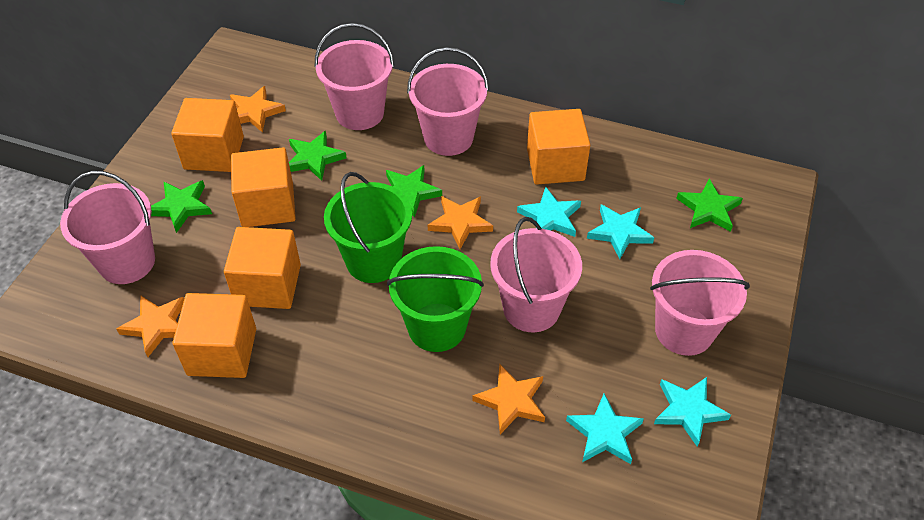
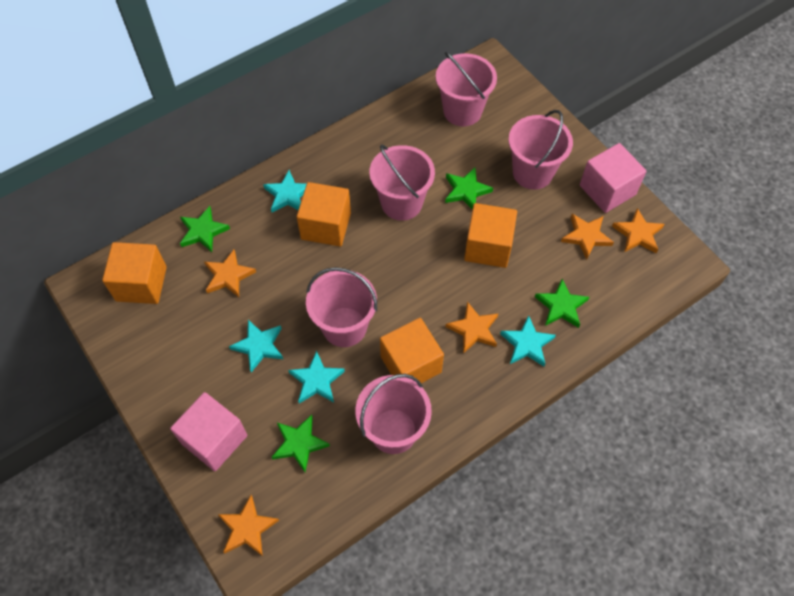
green bucket: 2 -> 0
orange cube: 5 -> 4
orange star: 4 -> 5
pink cube: 0 -> 2

